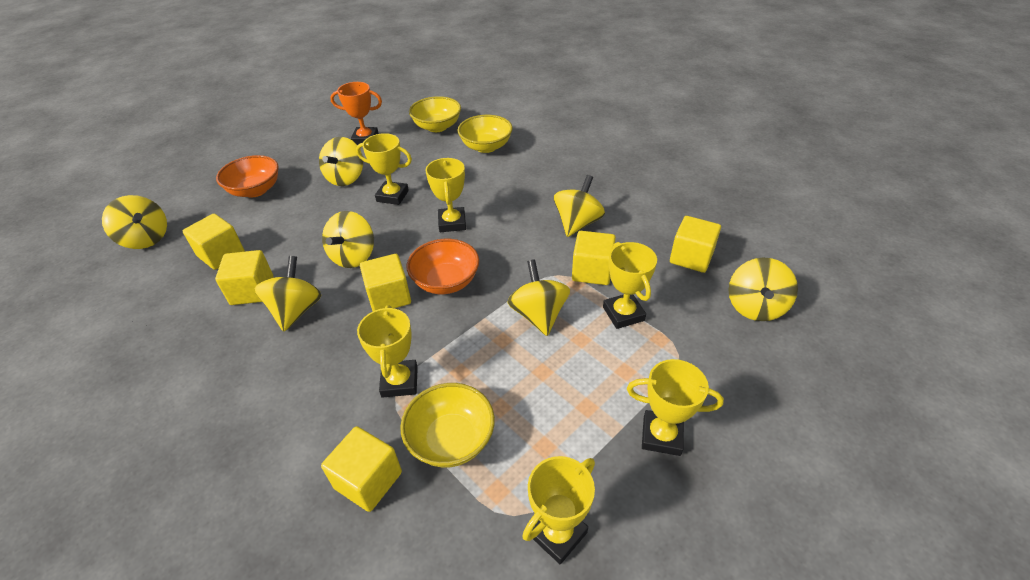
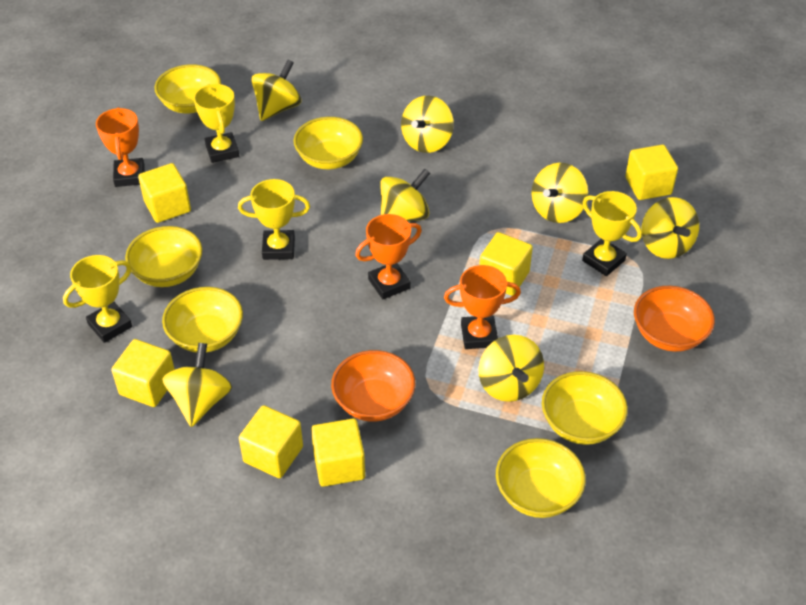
orange trophy: 1 -> 3
yellow bowl: 3 -> 6
yellow trophy: 6 -> 4

